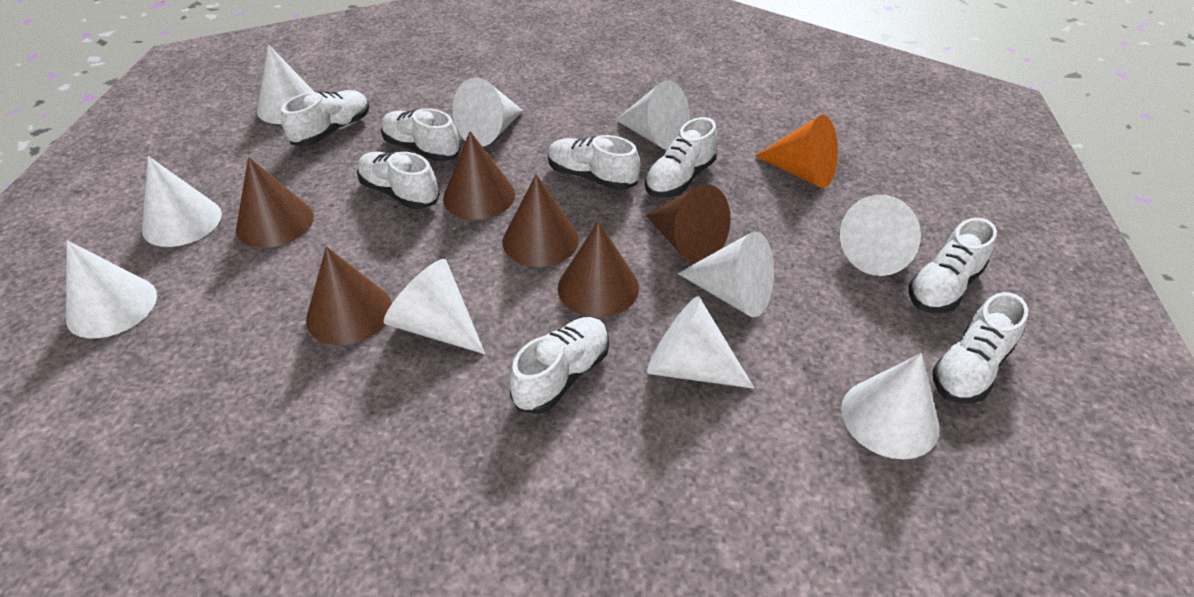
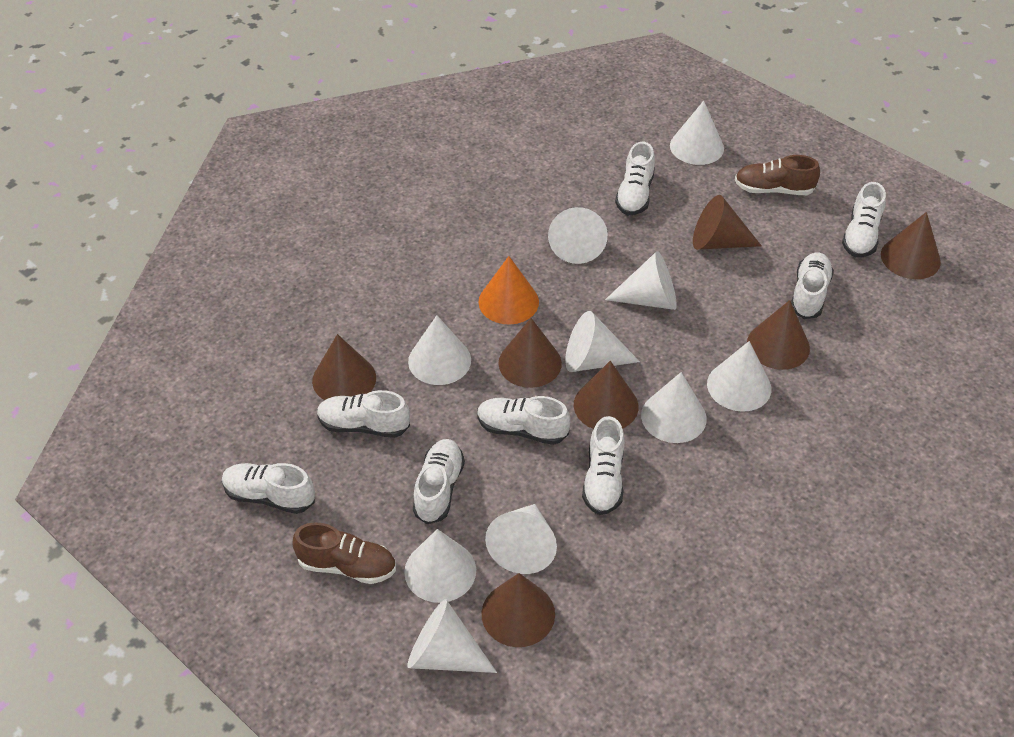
brown cone: 6 -> 7
brown shoe: 0 -> 2

